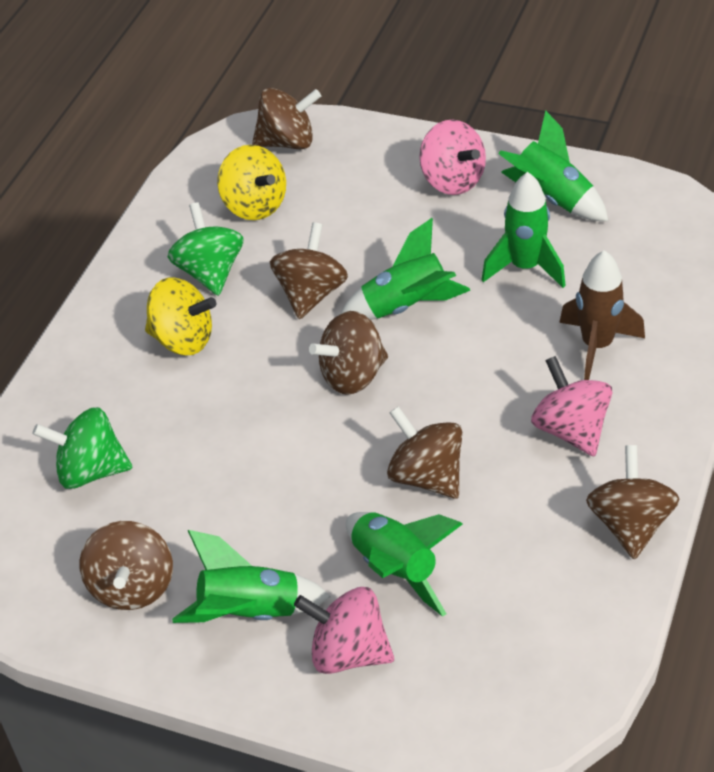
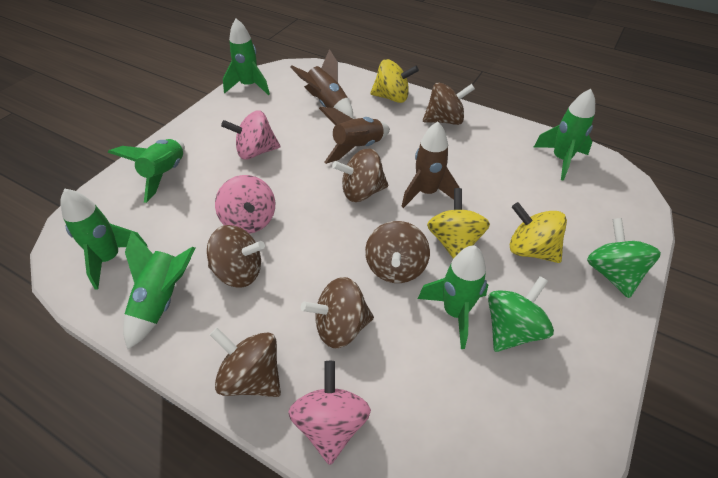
brown rocket: 1 -> 3
green rocket: 5 -> 6
yellow spinning top: 2 -> 3

